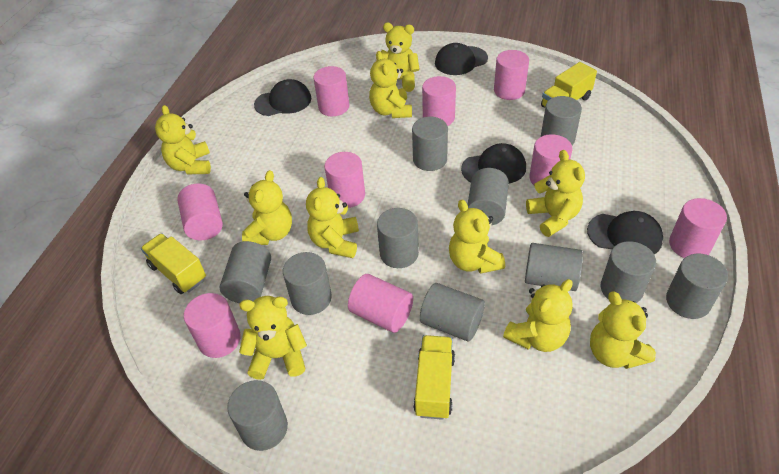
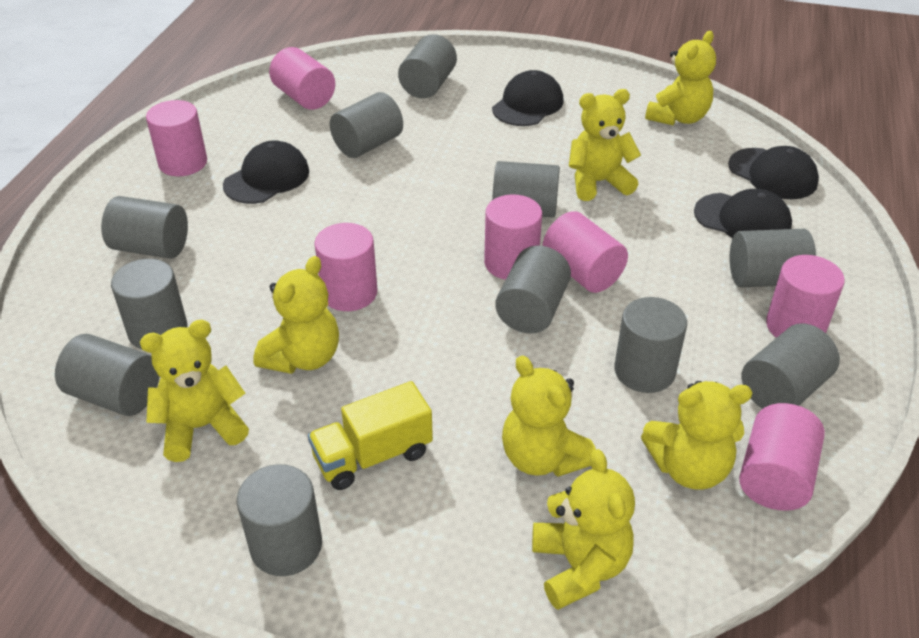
pink cylinder: 9 -> 7
yellow teddy bear: 10 -> 7
yellow truck: 3 -> 1

